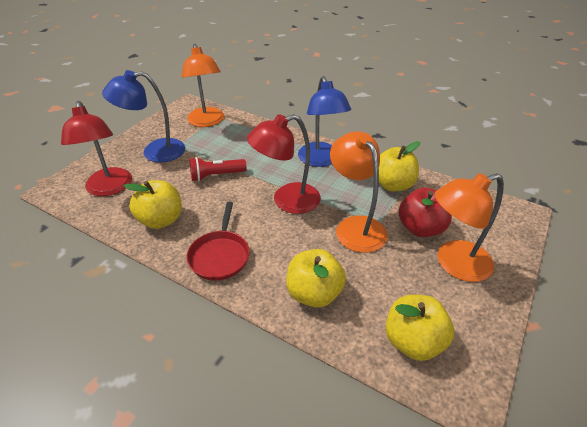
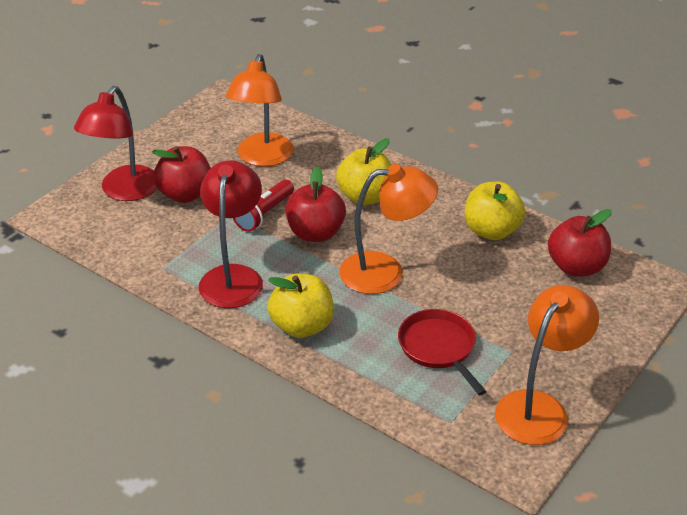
blue lamp: 2 -> 0
red apple: 1 -> 3
yellow apple: 4 -> 3

